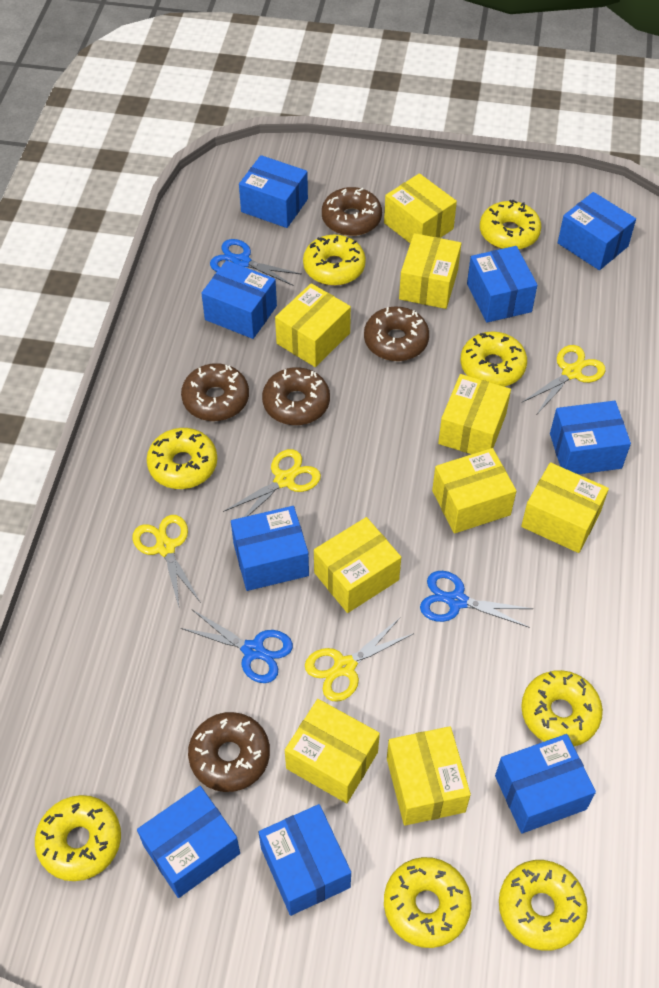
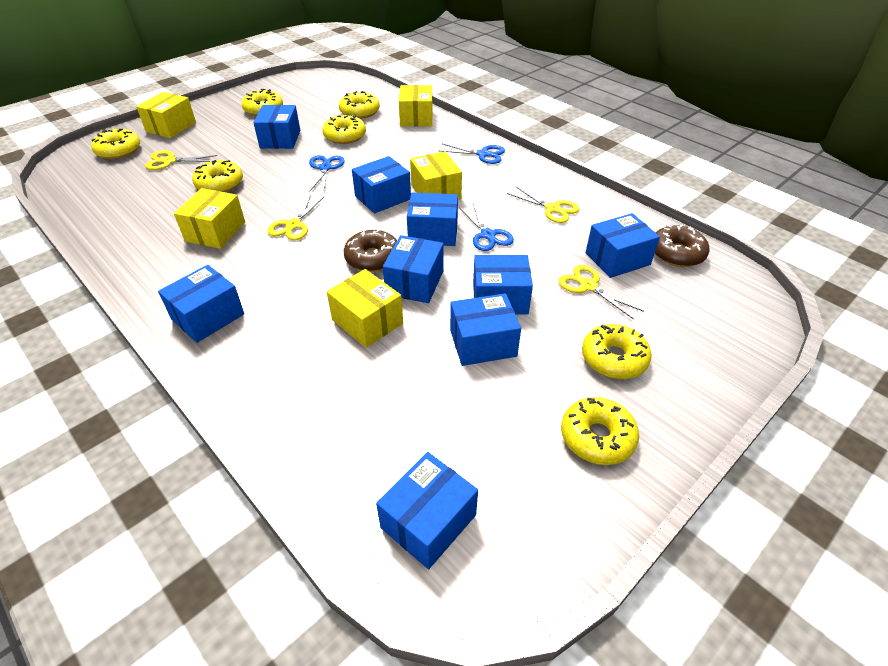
brown donut: 5 -> 2
yellow box: 9 -> 5
yellow donut: 8 -> 7

